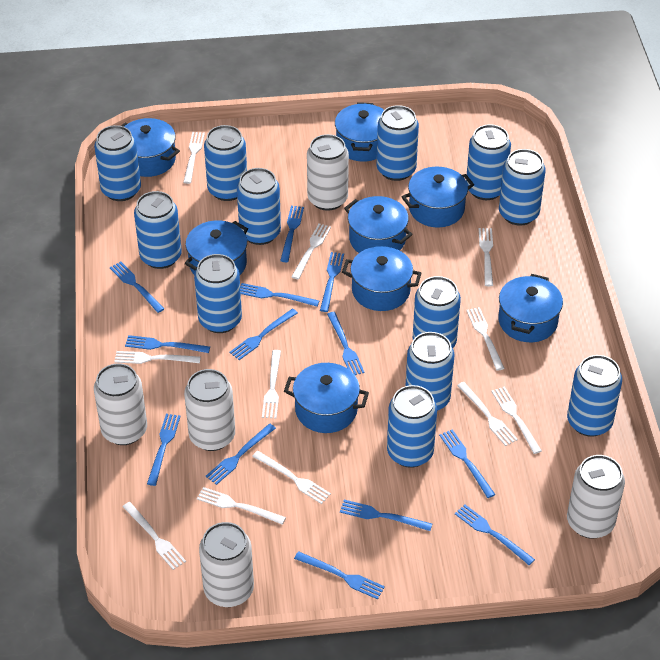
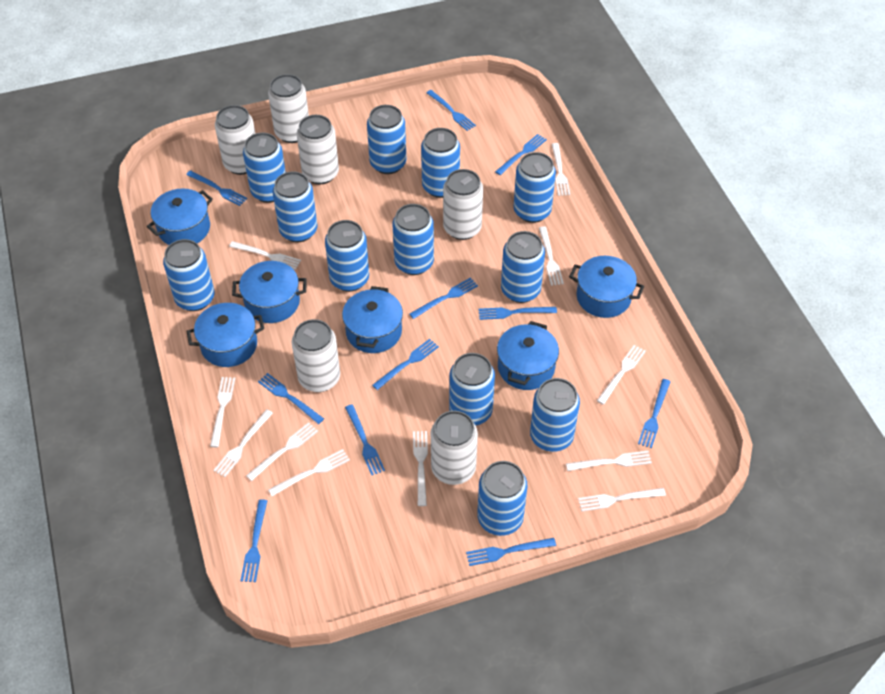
blue fork: 13 -> 11
blue pot: 8 -> 6
white can: 5 -> 6

